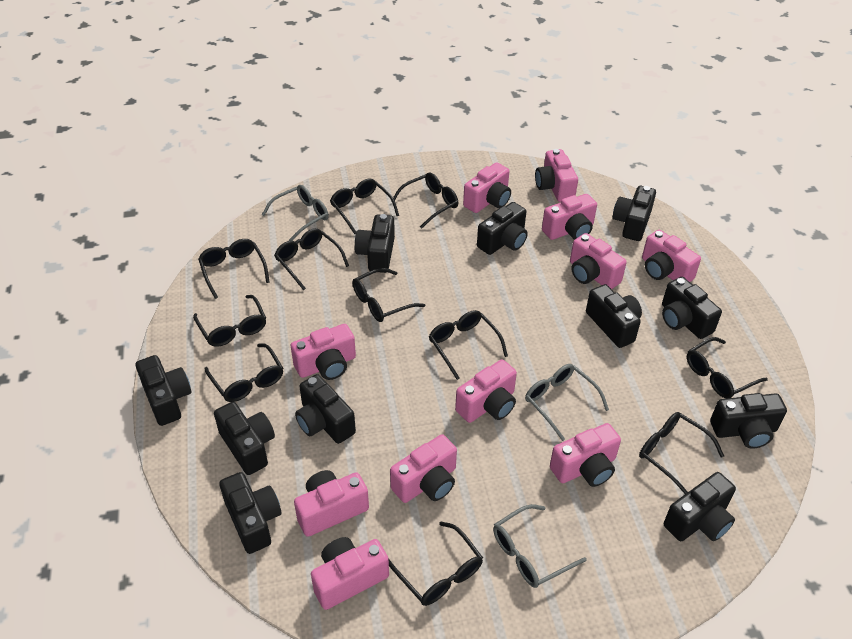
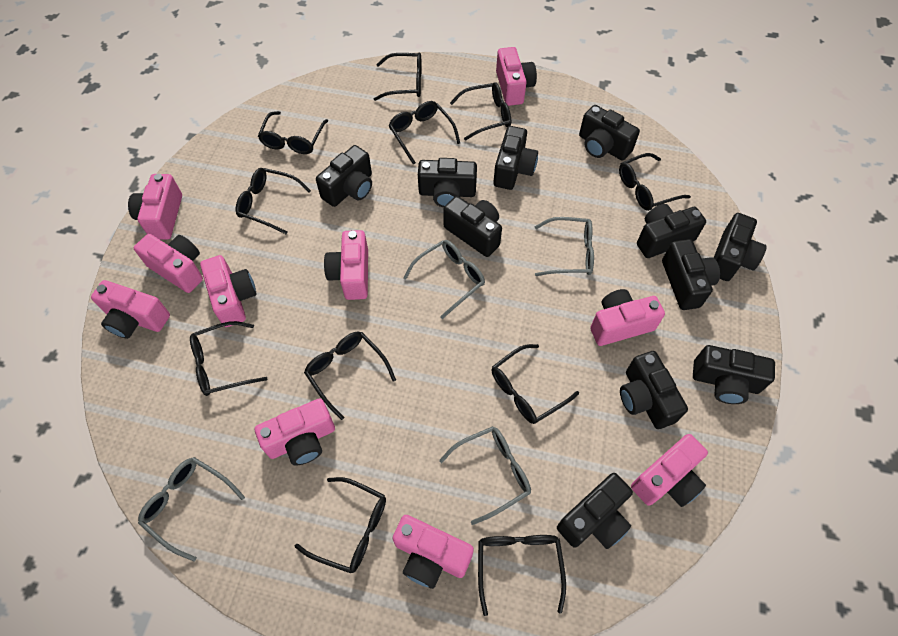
grey glasses: 3 -> 4
pink camera: 11 -> 10

